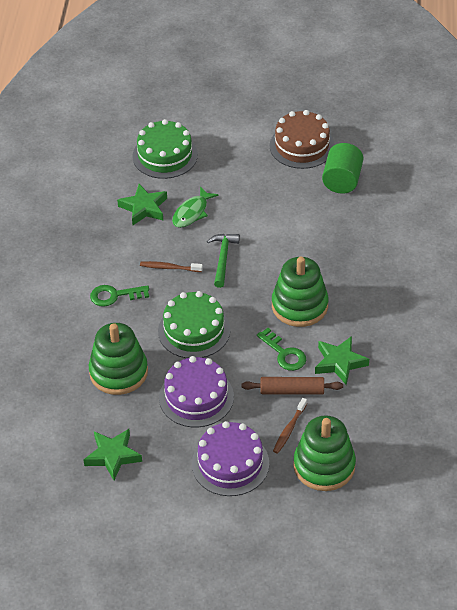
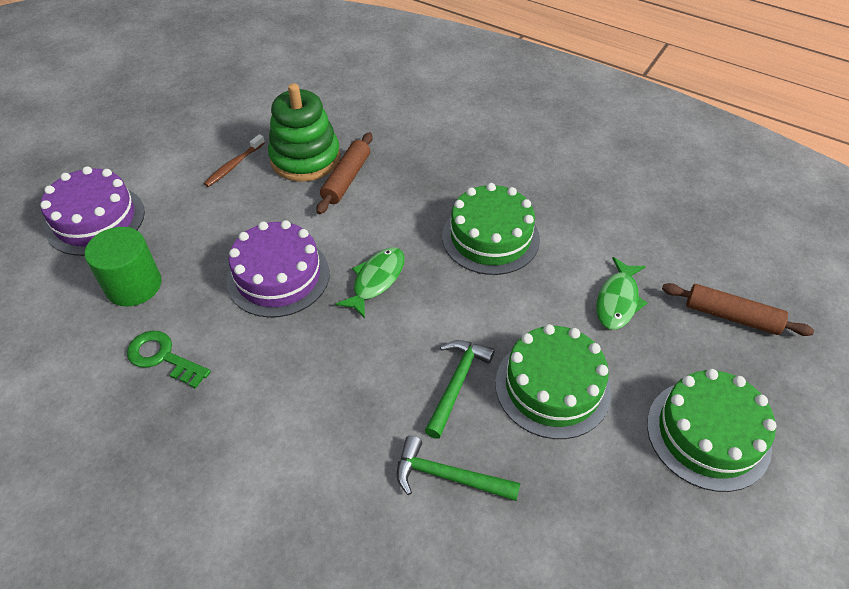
brown cake: 1 -> 0
brown rolling pin: 1 -> 2
brown toothbrush: 2 -> 1
green cake: 2 -> 3
green fish: 1 -> 2
green hammer: 1 -> 2
green key: 2 -> 1
green stacking toy: 3 -> 1
green star: 3 -> 0

